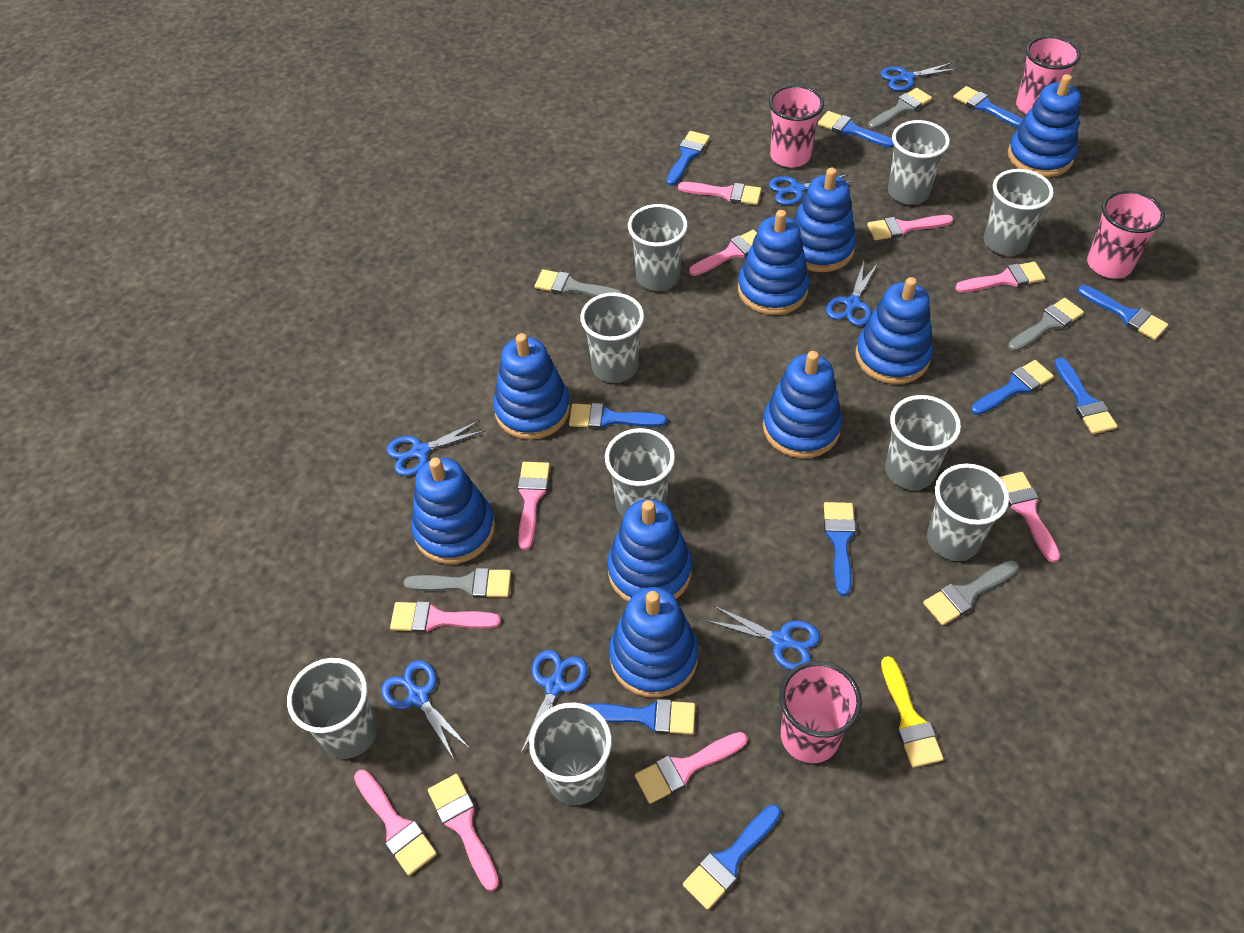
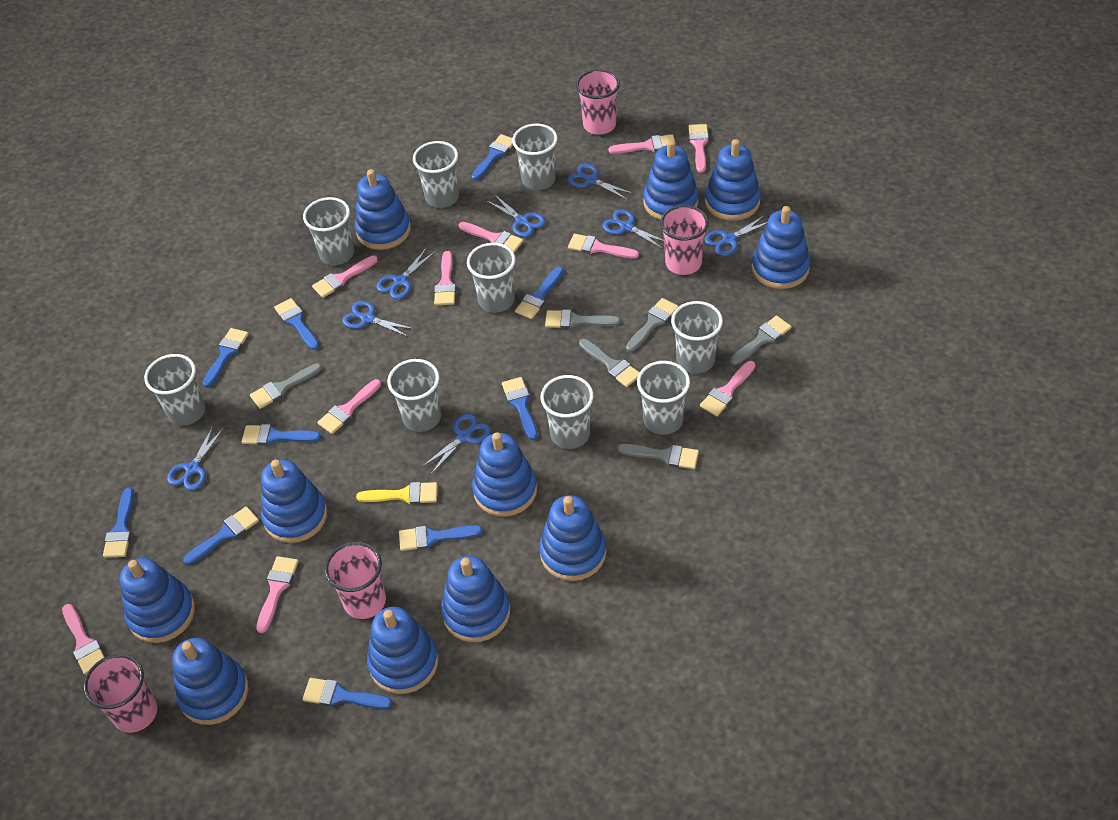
blue scissors: 7 -> 8
blue stacking toy: 9 -> 11
grey brush: 5 -> 6

